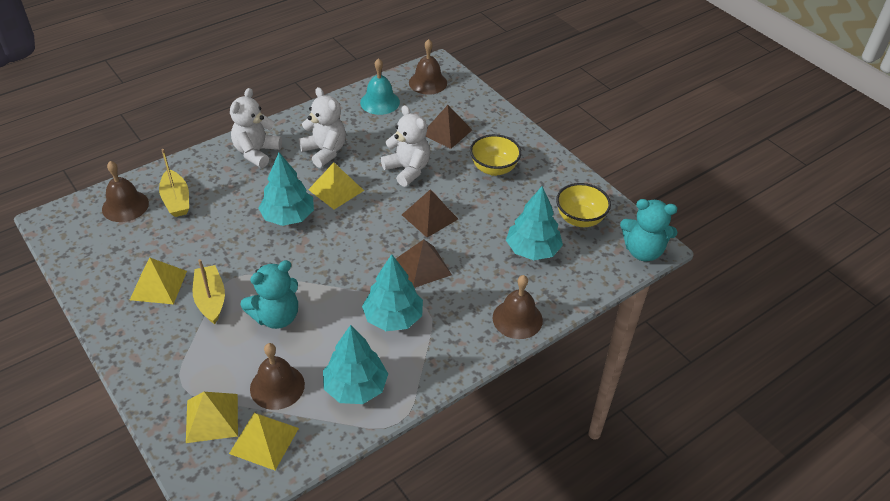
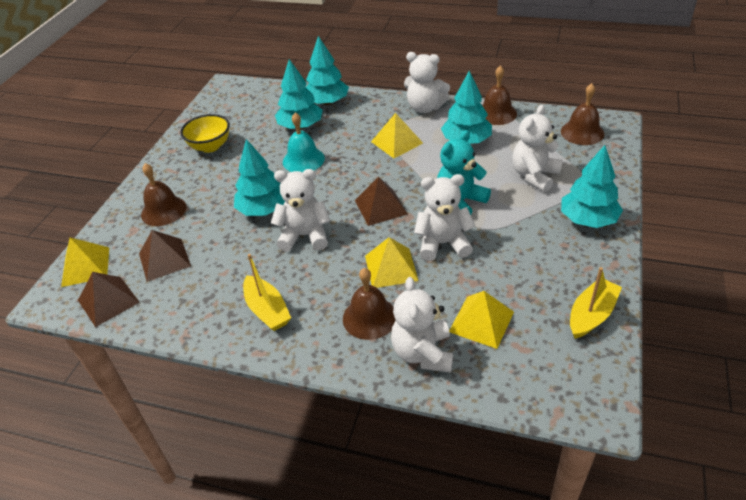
turquoise teddy bear: 2 -> 1
turquoise tree: 4 -> 5
white teddy bear: 3 -> 5
yellow bowl: 2 -> 1

